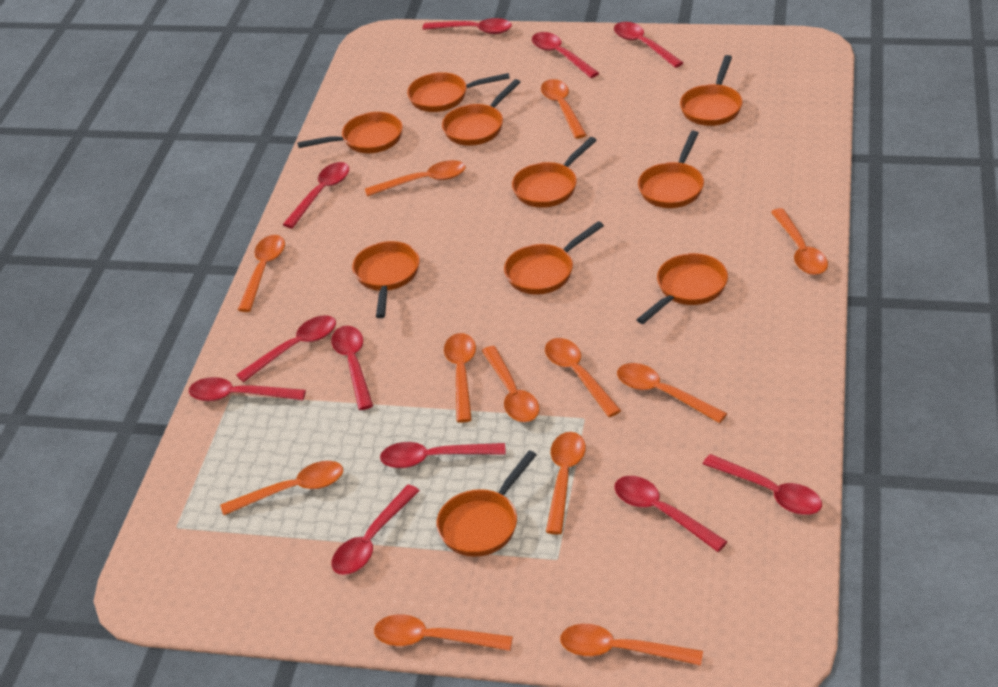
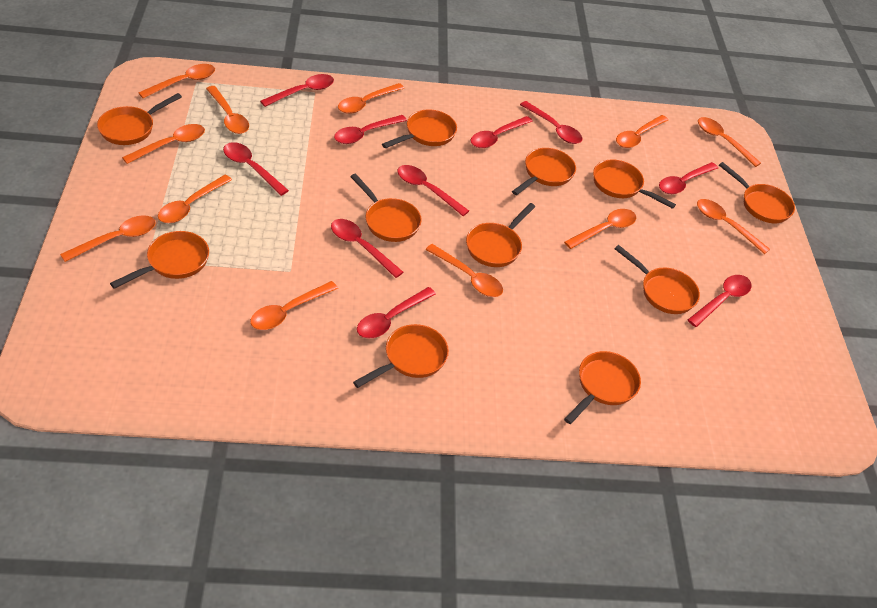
orange pan: 10 -> 11
red spoon: 11 -> 10

